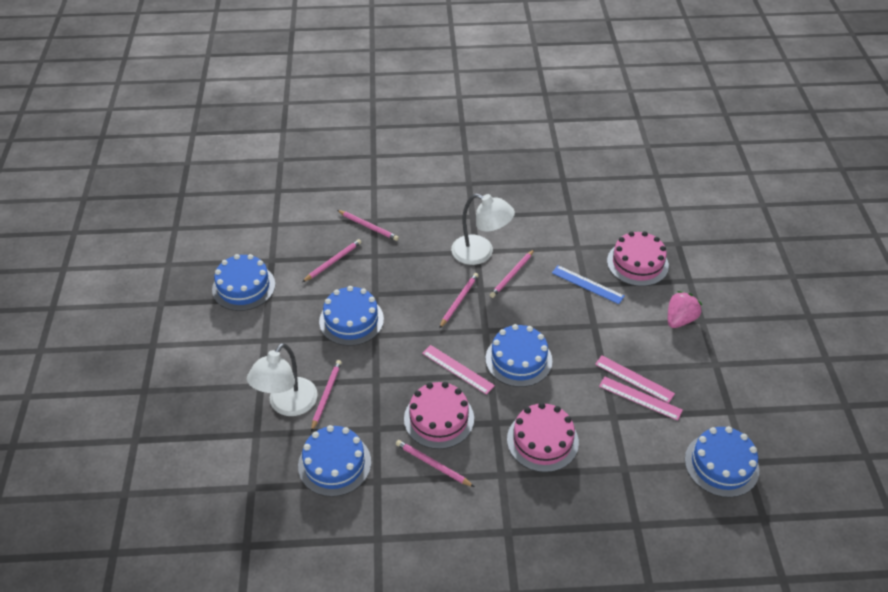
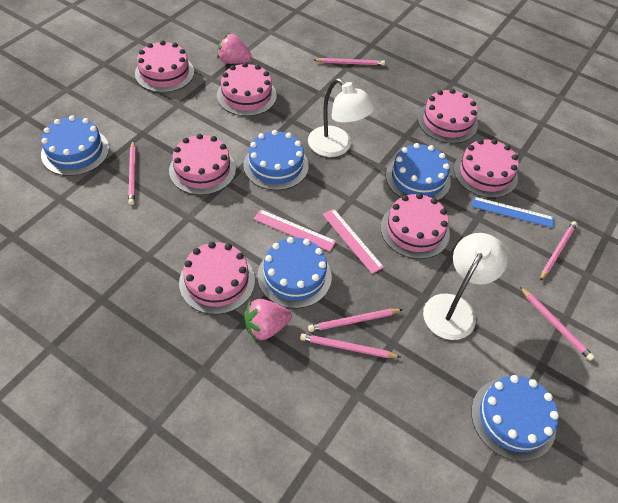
pink cake: 3 -> 7
pink ruler: 3 -> 2
pink strawberry: 1 -> 2

